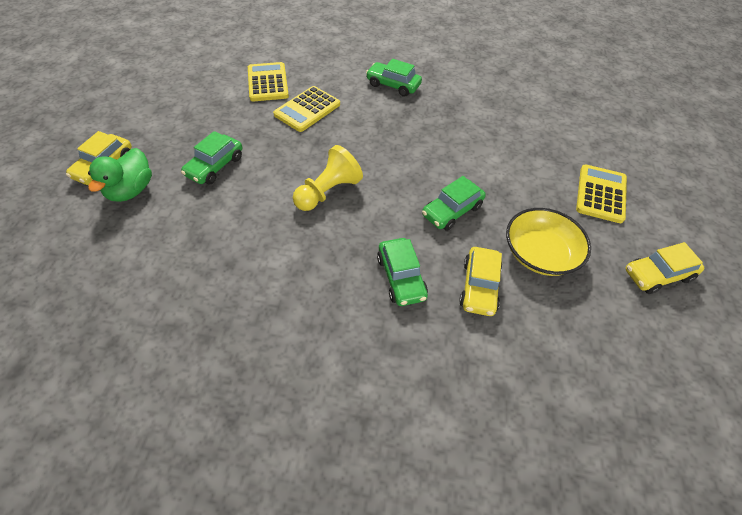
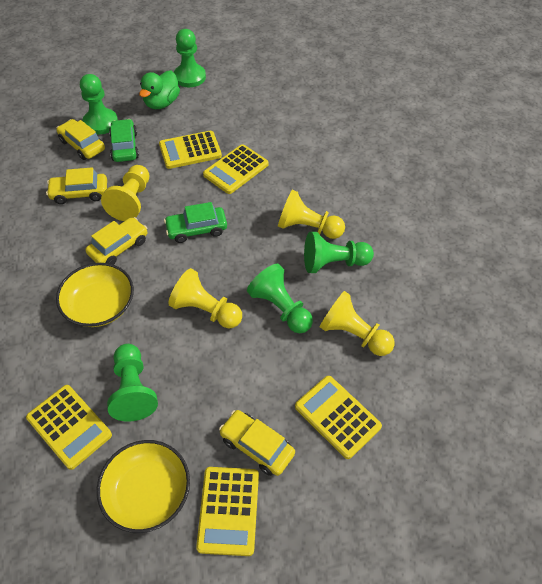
green car: 4 -> 2
green pawn: 0 -> 5
yellow bowl: 1 -> 2
yellow calculator: 3 -> 5
yellow car: 3 -> 4
yellow pawn: 1 -> 4

